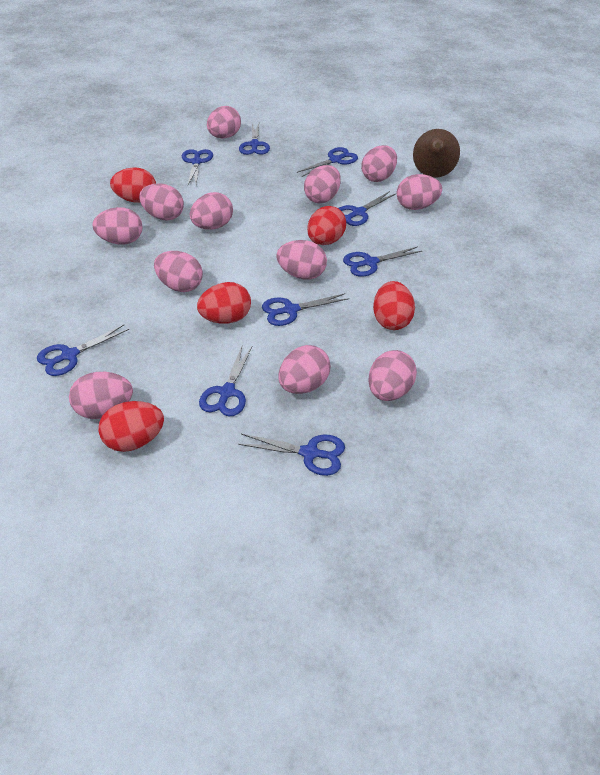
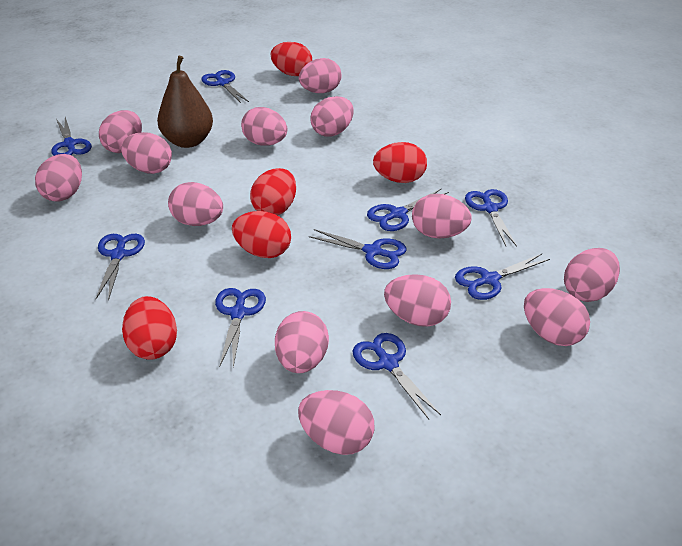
pink egg: 12 -> 13

